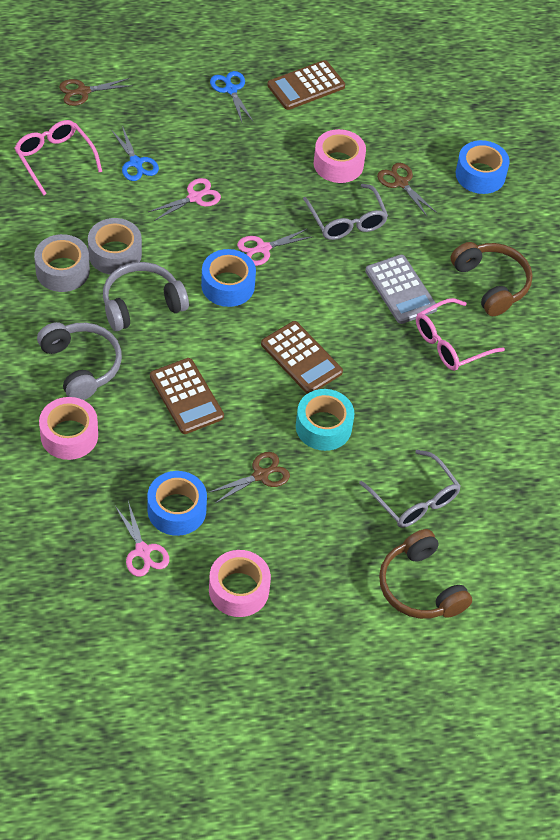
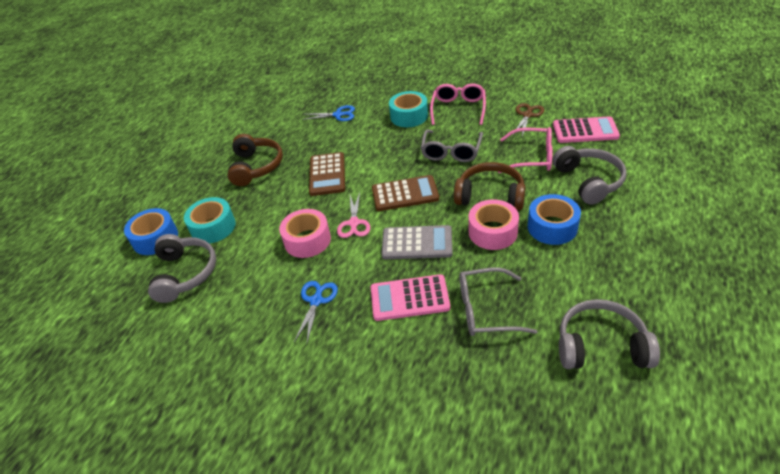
blue tape: 3 -> 2
brown calculator: 3 -> 2
brown scissors: 3 -> 1
grey headphones: 2 -> 3
grey tape: 2 -> 0
pink calculator: 0 -> 2
pink scissors: 3 -> 1
pink tape: 3 -> 2
turquoise tape: 1 -> 2

